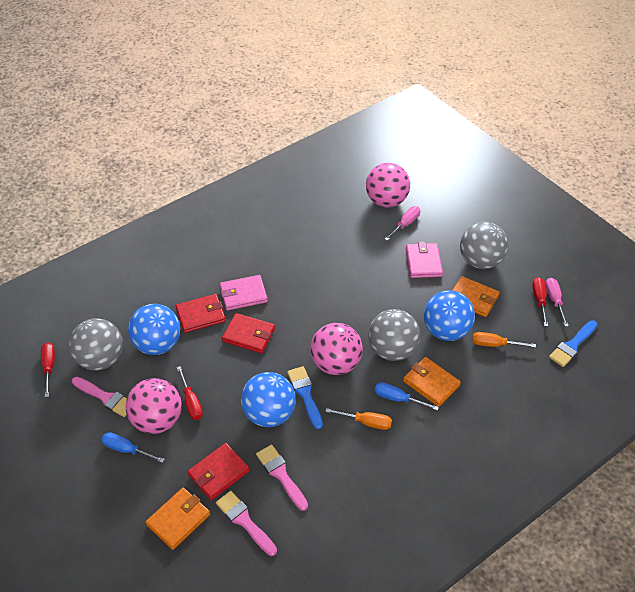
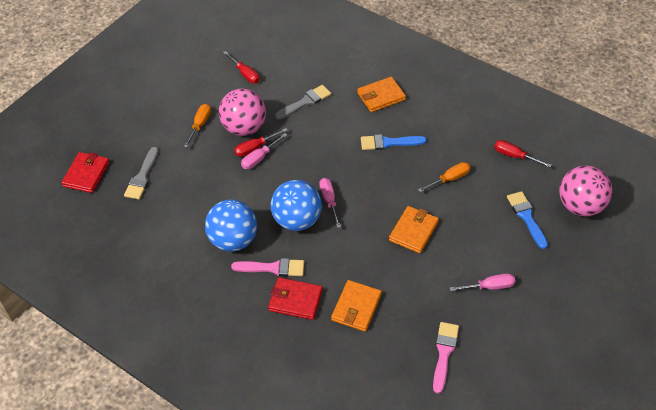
blue ball: 3 -> 2
blue screwdriver: 2 -> 0
grey ball: 3 -> 0
grey brush: 0 -> 2
pink ball: 3 -> 2
pink brush: 3 -> 2
pink screwdriver: 2 -> 3
pink wallet: 2 -> 0
red wallet: 3 -> 2

